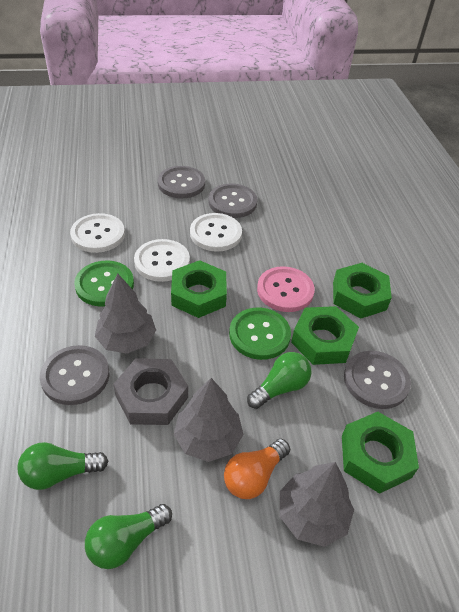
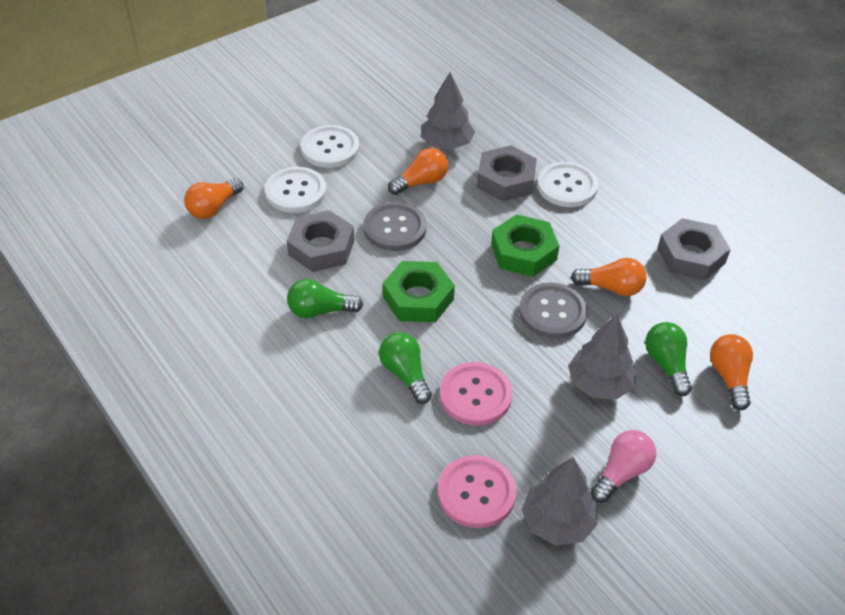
green button: 2 -> 0
green nut: 4 -> 2
grey button: 4 -> 2
grey nut: 1 -> 3
orange light bulb: 1 -> 4
pink button: 1 -> 2
pink light bulb: 0 -> 1

